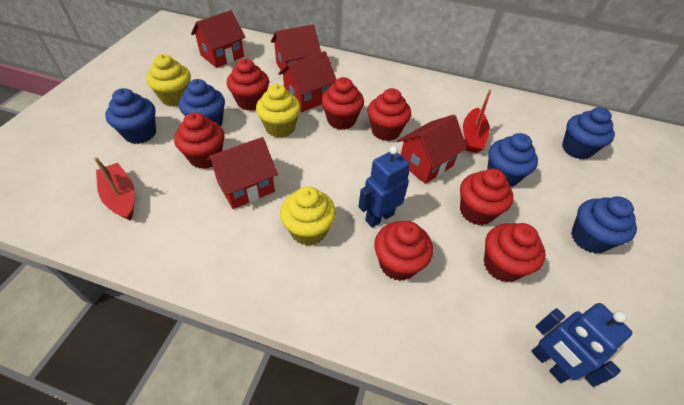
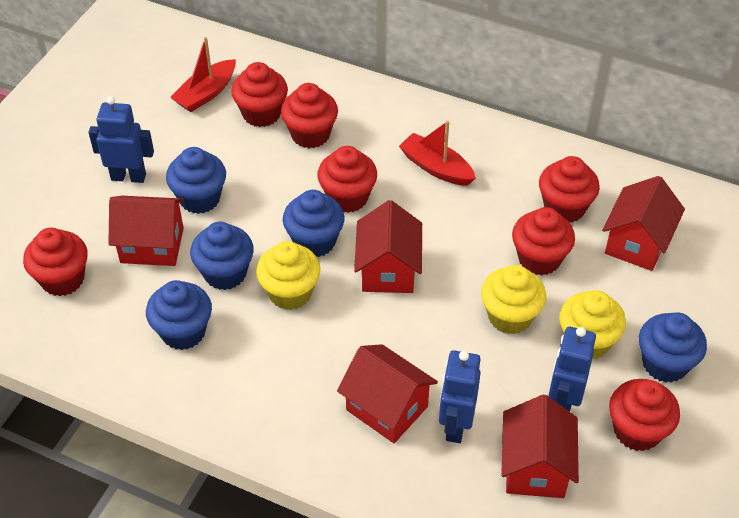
blue robot: 2 -> 3

